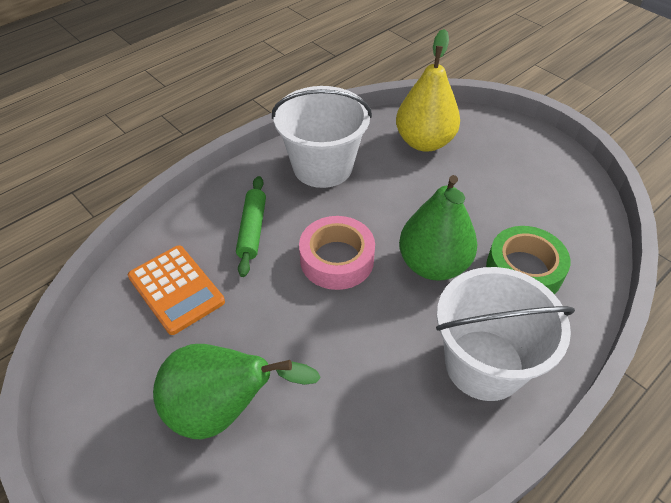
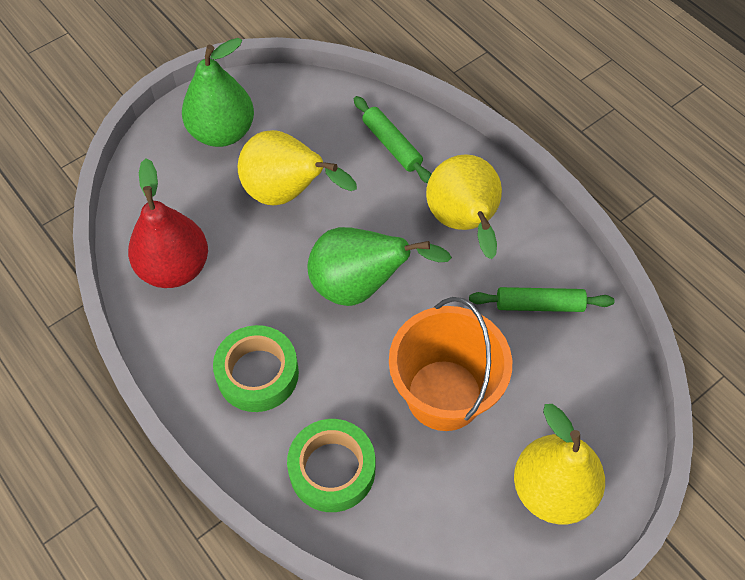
green rolling pin: 1 -> 2
green tape: 1 -> 2
orange bucket: 0 -> 1
orange calculator: 1 -> 0
pink tape: 1 -> 0
red pear: 0 -> 1
white bucket: 2 -> 0
yellow pear: 1 -> 3

